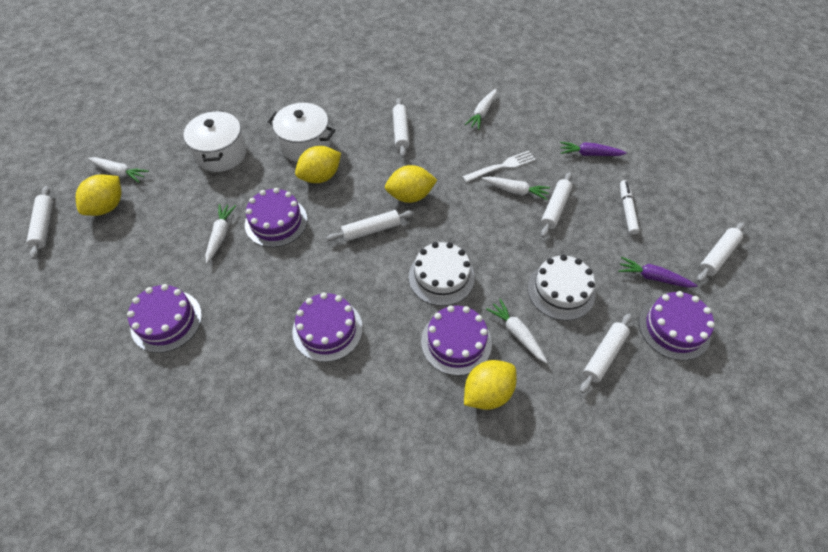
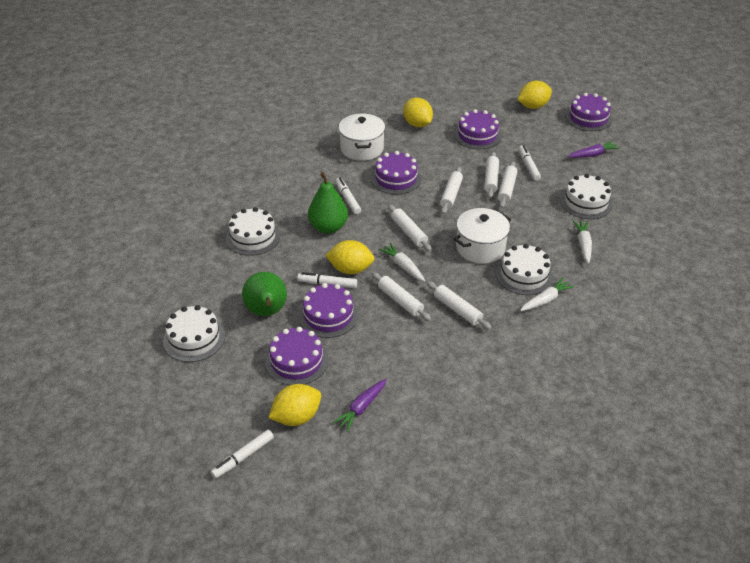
green pear: 0 -> 2
white cake: 2 -> 4
white carrot: 5 -> 3
white fork: 1 -> 0
white marker: 1 -> 4

